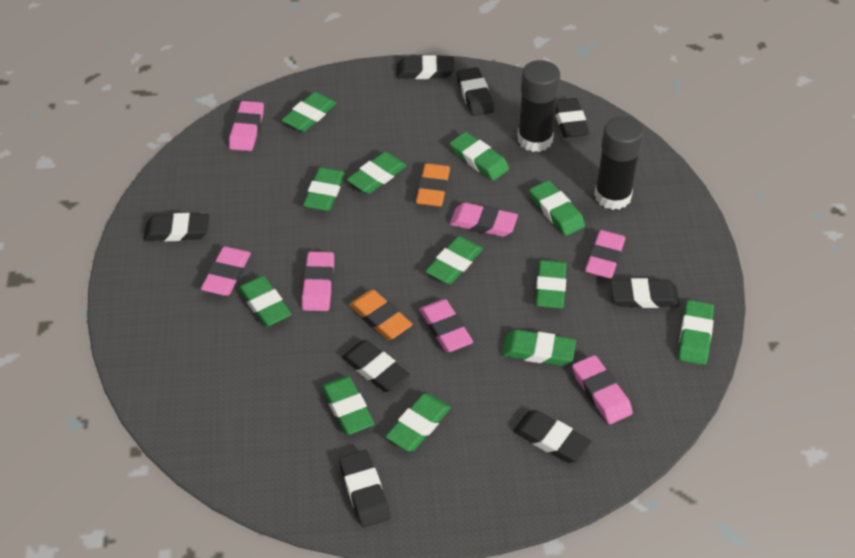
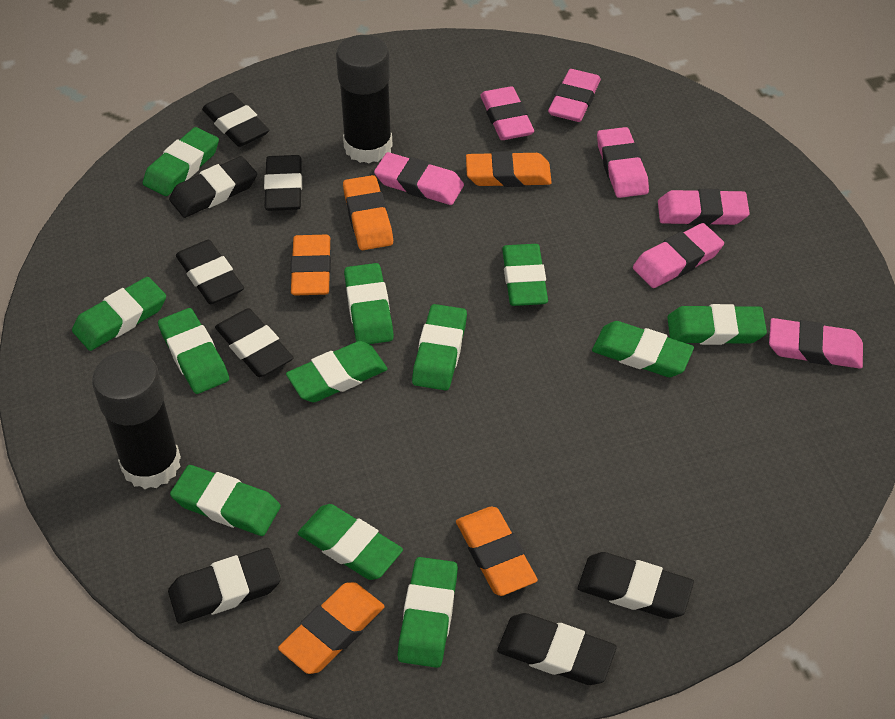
orange eraser: 2 -> 5

